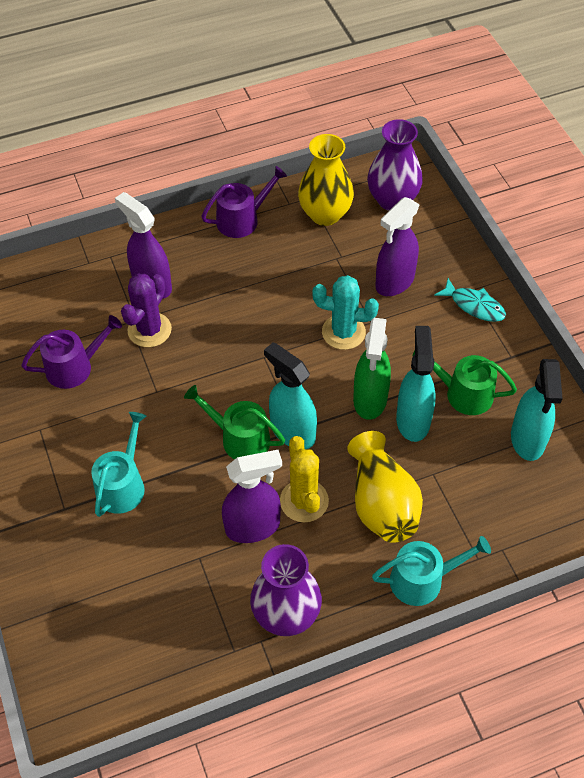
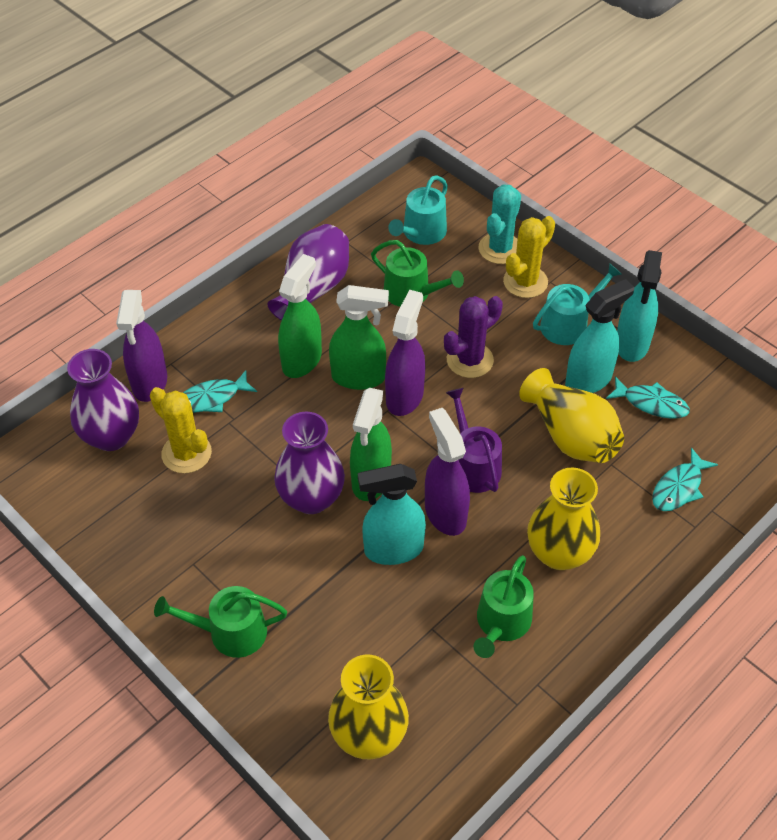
green spray bottle: 1 -> 3
green watering can: 2 -> 3
purple vase: 2 -> 3
purple watering can: 2 -> 1
turquoise fish: 1 -> 3
yellow cactus: 1 -> 2
yellow vase: 2 -> 3

